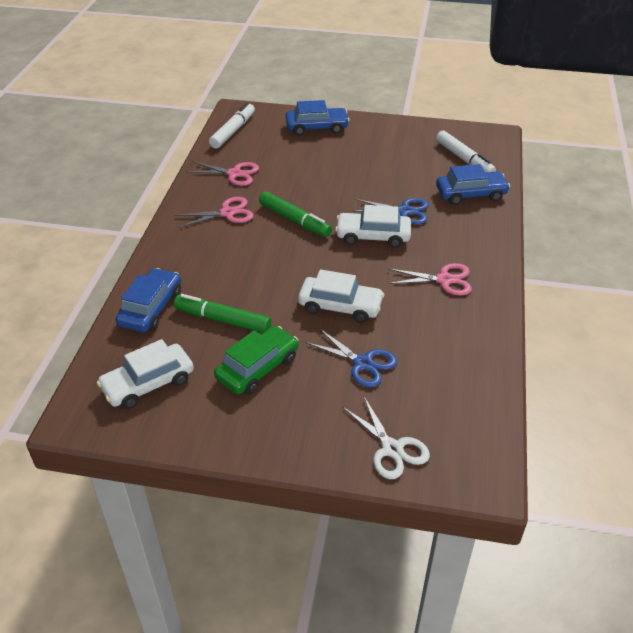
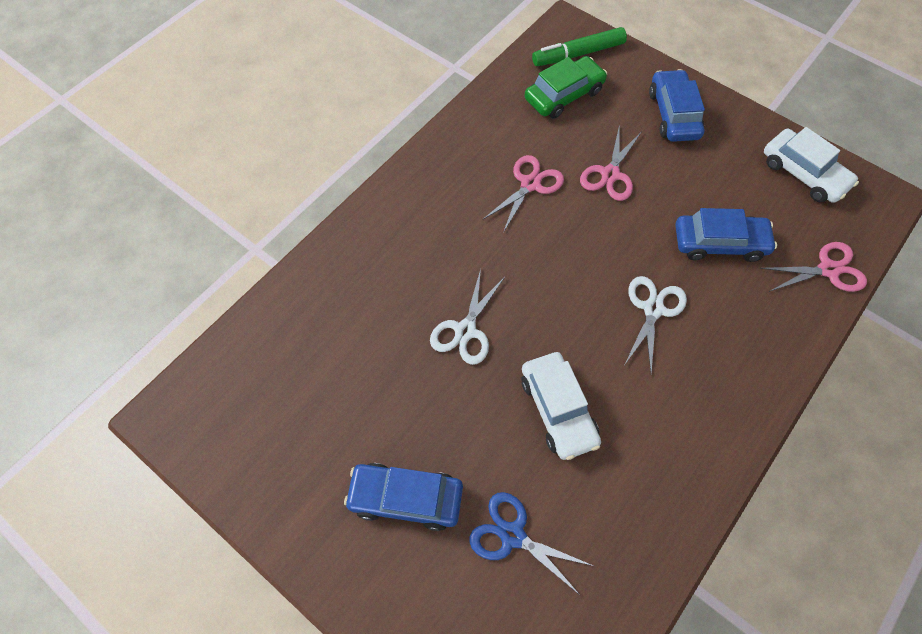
blue scissors: 2 -> 1
green marker: 2 -> 1
white car: 3 -> 2
white marker: 2 -> 0
white scissors: 1 -> 2

